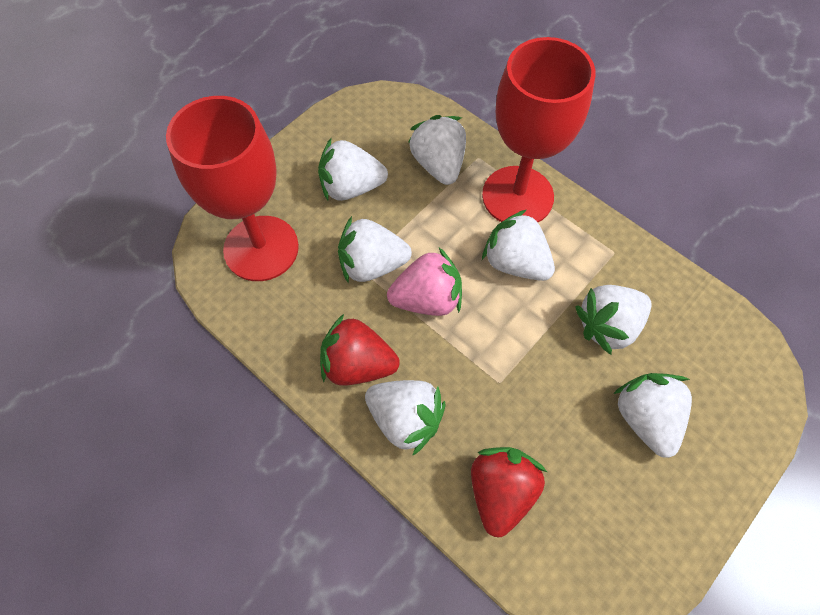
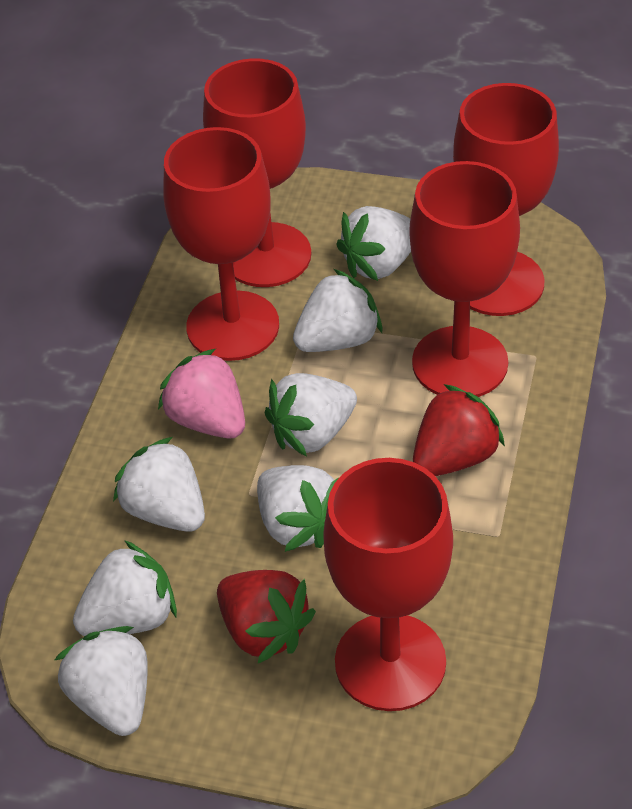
red goblet: 2 -> 5

